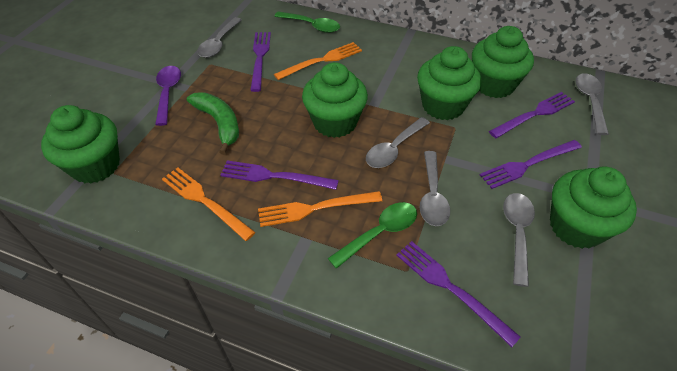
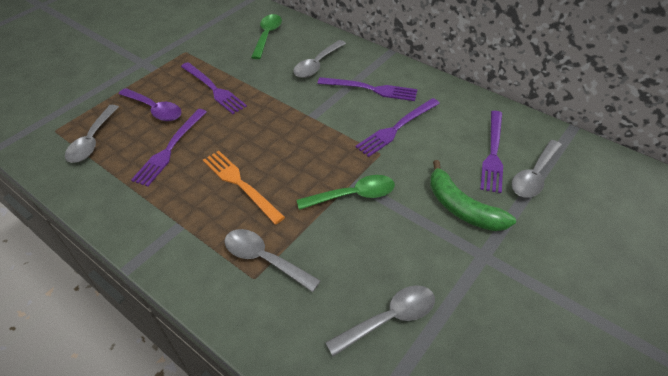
green cupcake: 5 -> 0
orange fork: 3 -> 1

